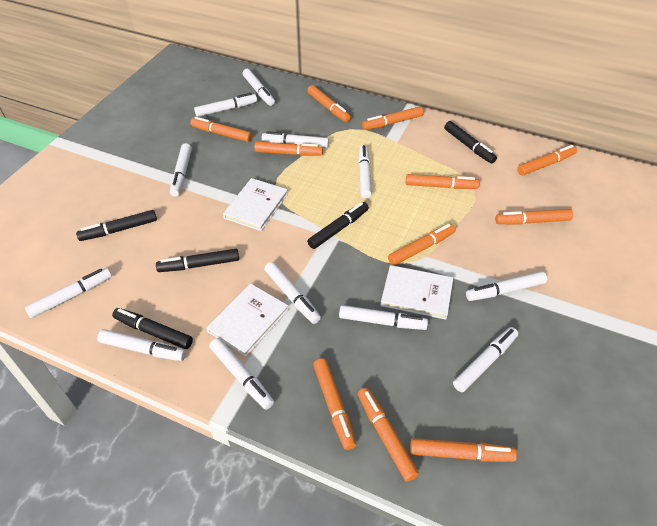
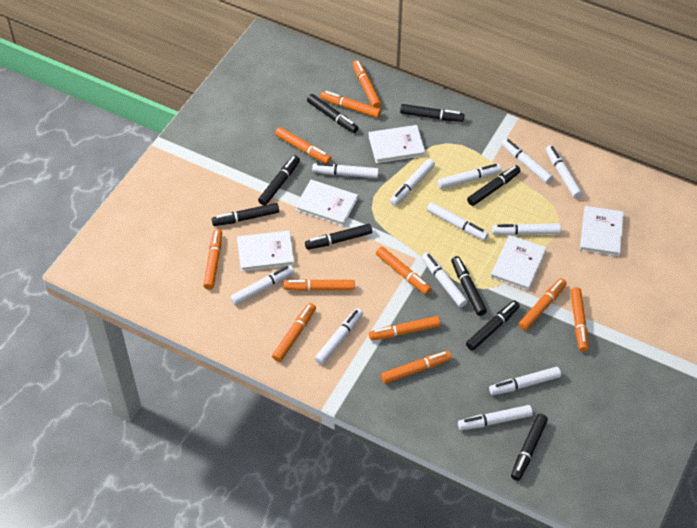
black marker: 5 -> 9
white book: 3 -> 5

